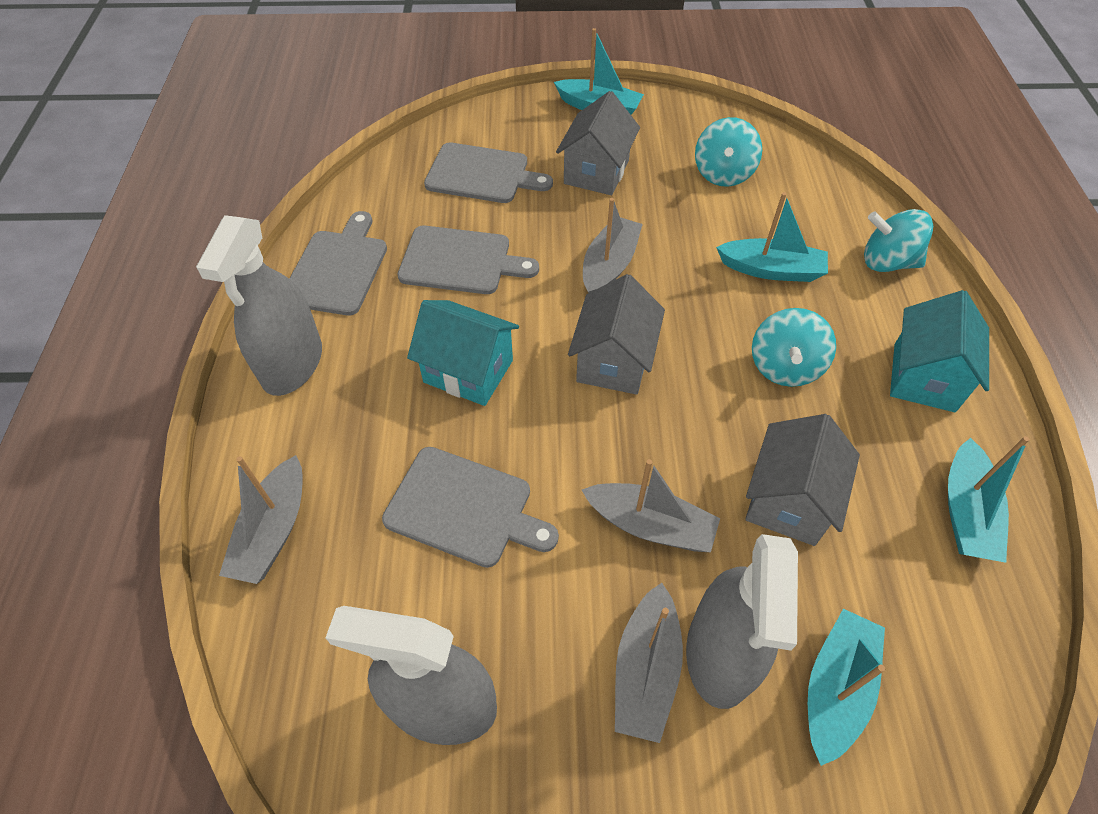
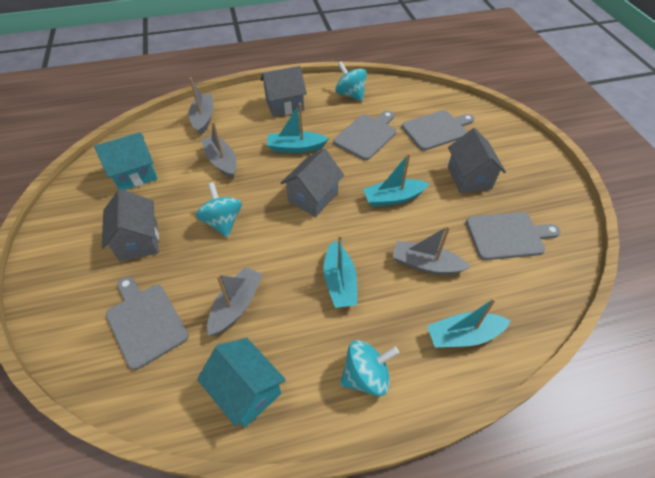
grey house: 3 -> 4
grey spray bottle: 3 -> 0

